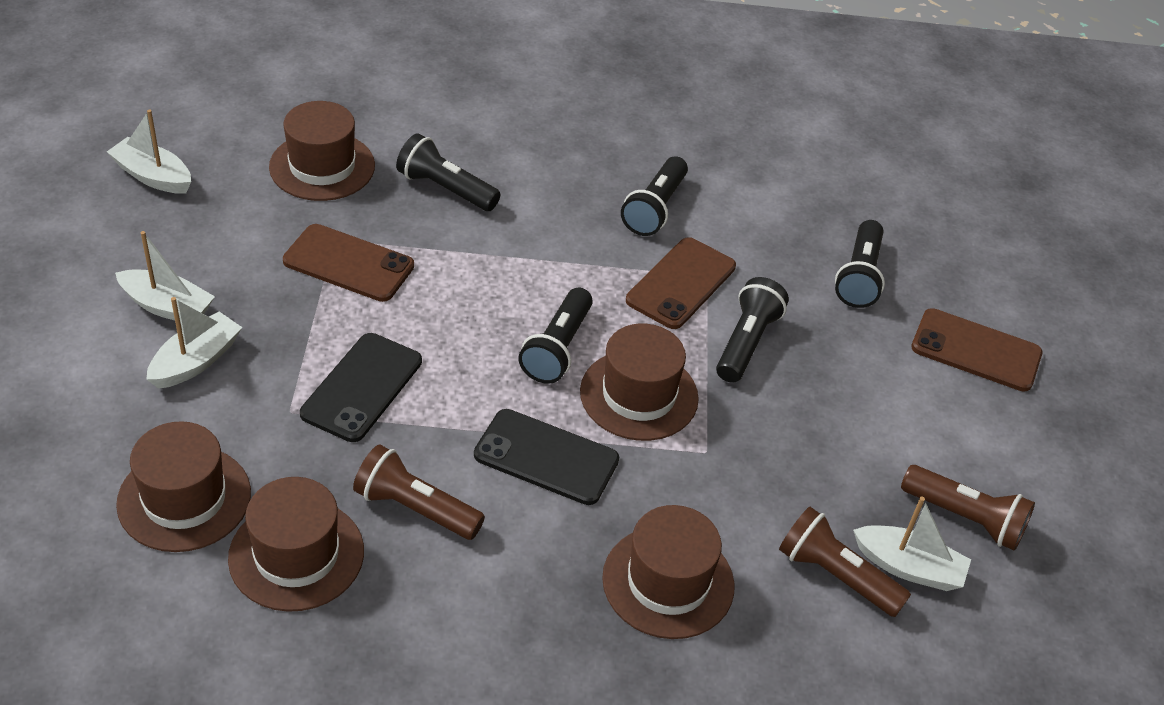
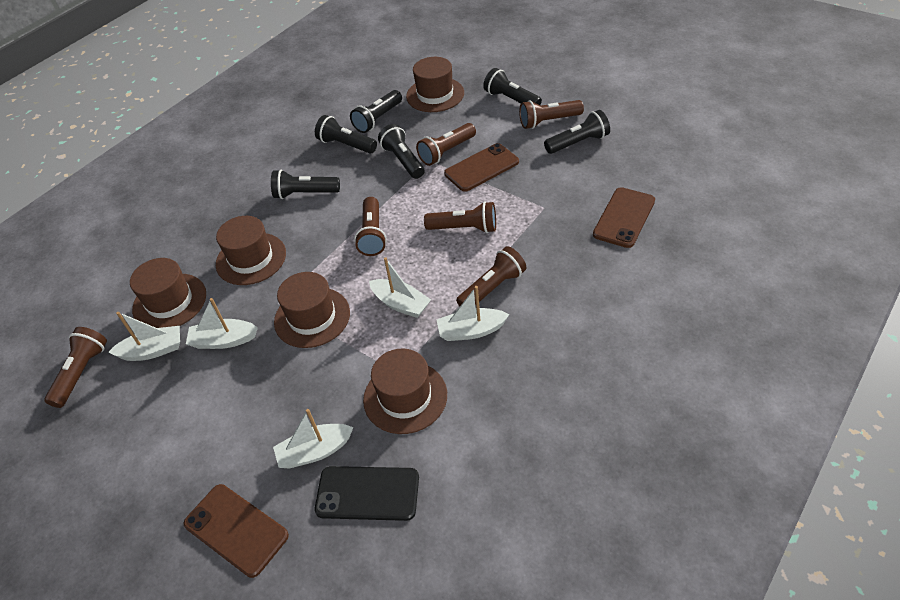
black flashlight: 5 -> 6
black phone: 2 -> 1
brown flashlight: 3 -> 6
white boat: 4 -> 5

